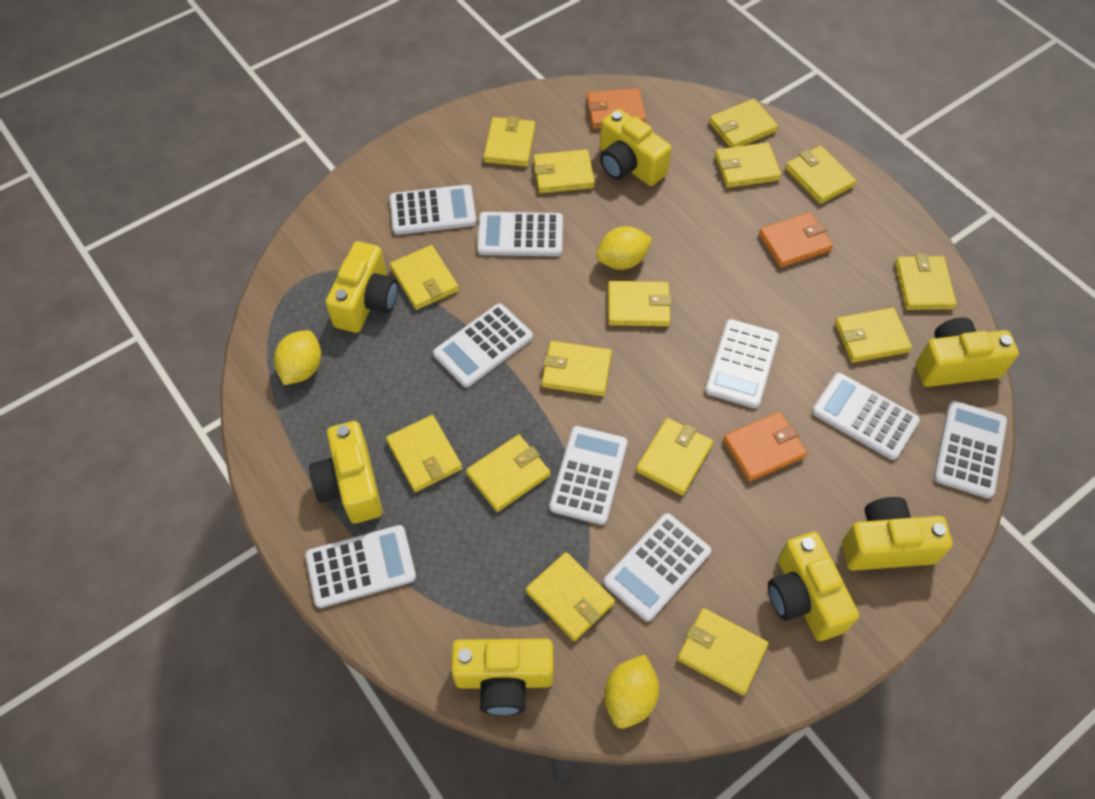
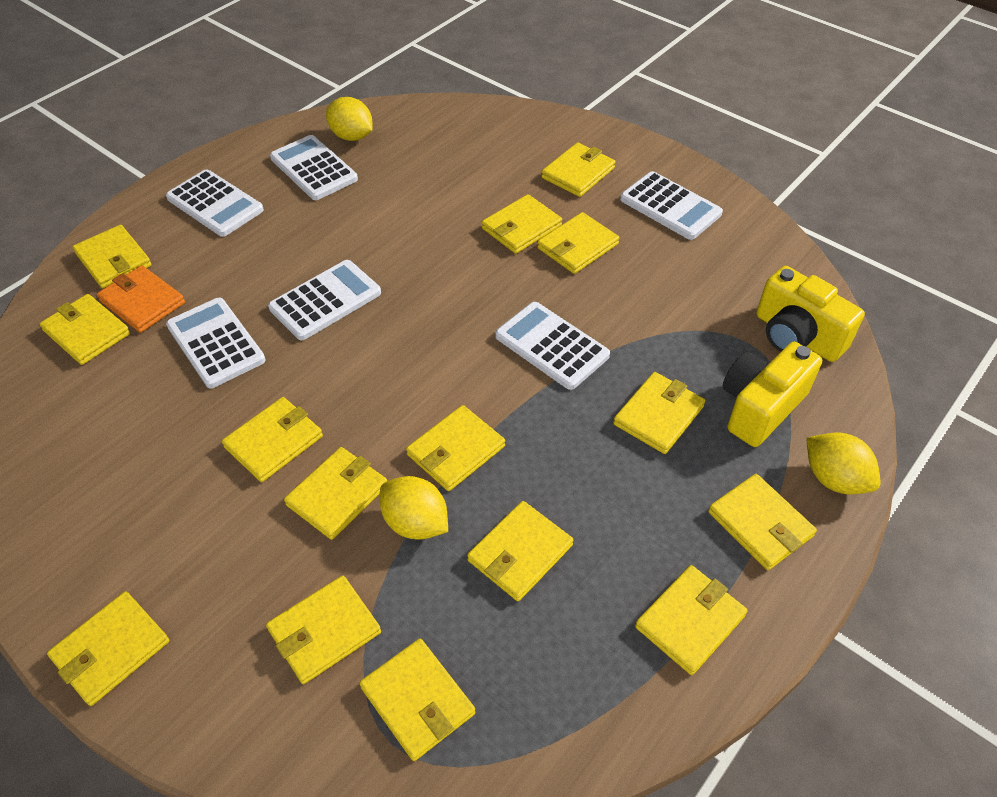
orange wallet: 3 -> 1
white calculator: 9 -> 6
yellow camera: 7 -> 2

